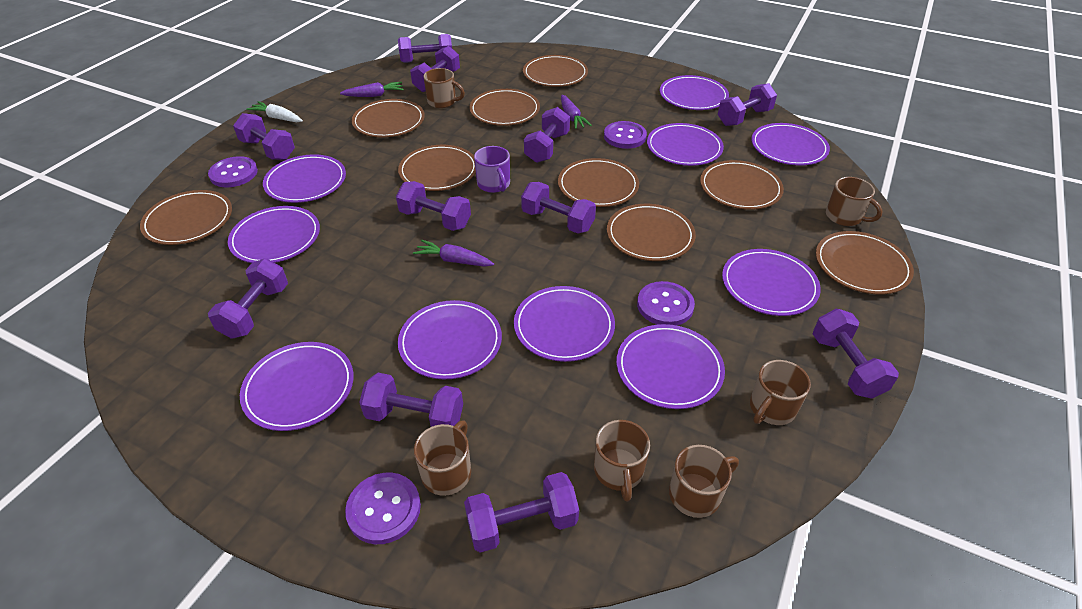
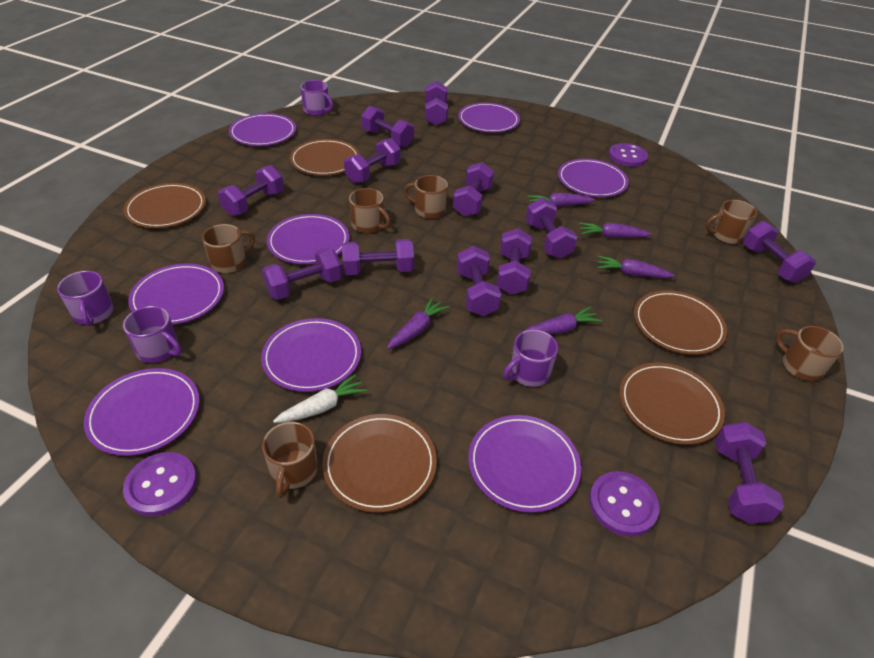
brown plate: 9 -> 5
purple button: 4 -> 3
purple carrot: 3 -> 5
purple dumbbell: 11 -> 12
purple mug: 1 -> 4
purple plate: 10 -> 8

